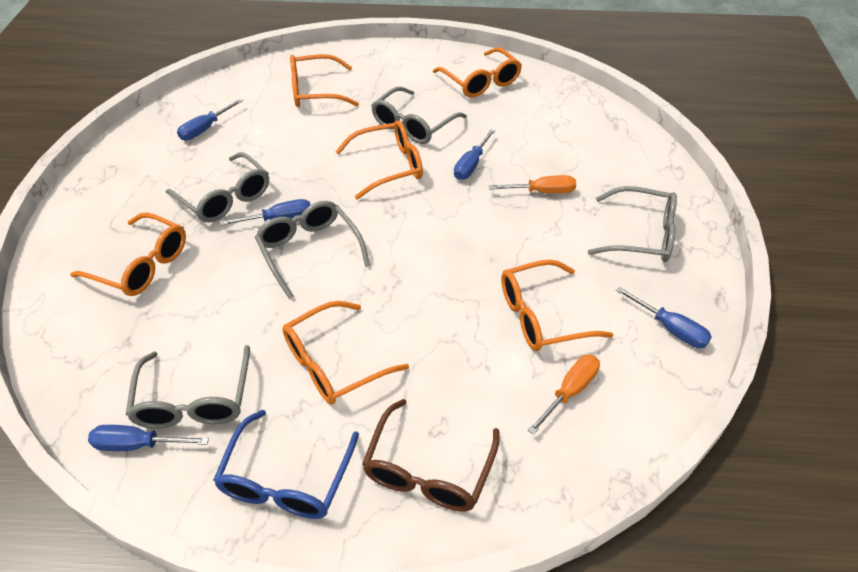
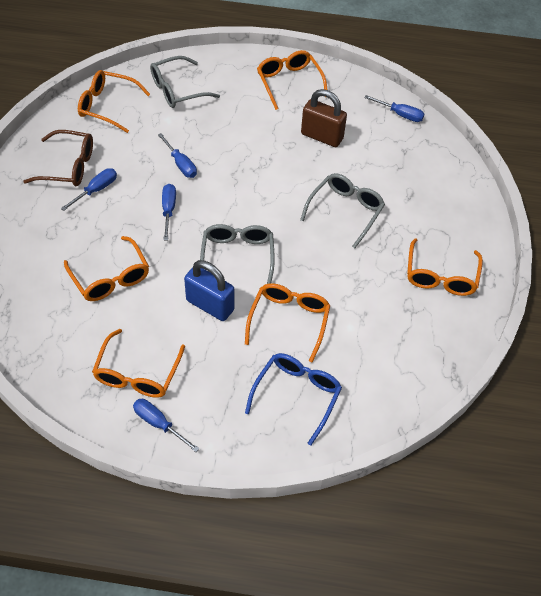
blue padlock: 0 -> 1
brown padlock: 0 -> 1
grey glasses: 5 -> 3
orange screwdriver: 2 -> 0

